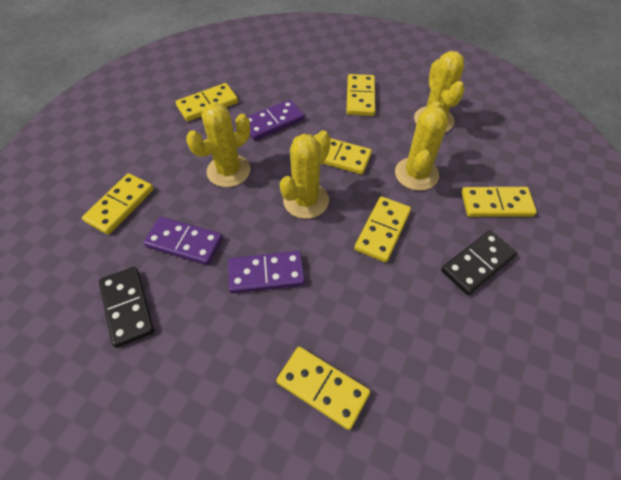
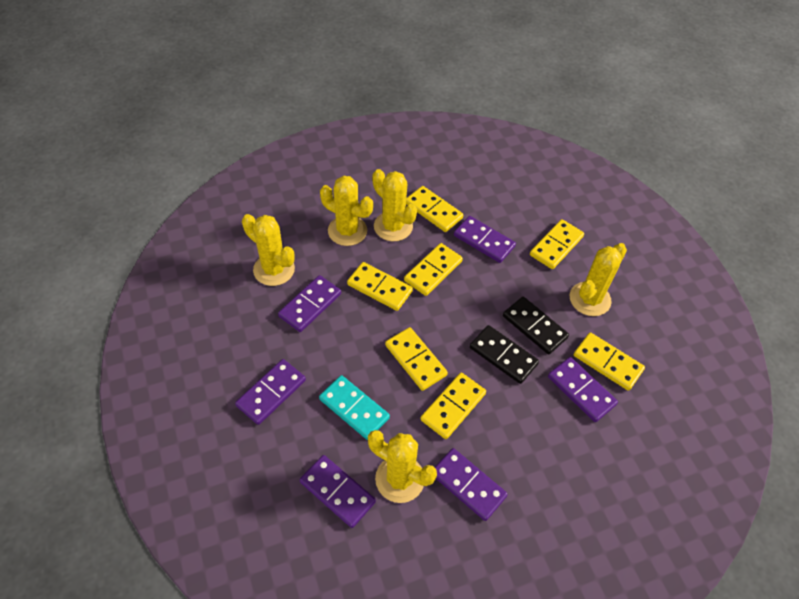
purple domino: 3 -> 6
turquoise domino: 0 -> 1
yellow cactus: 4 -> 5

